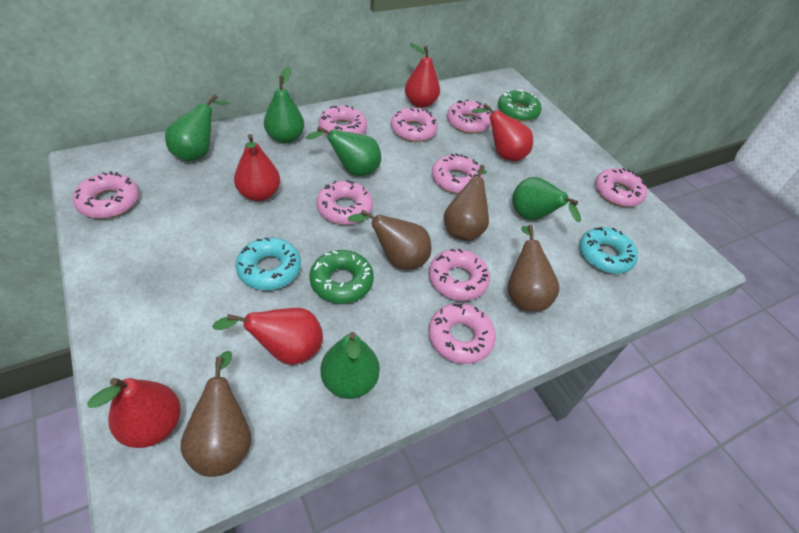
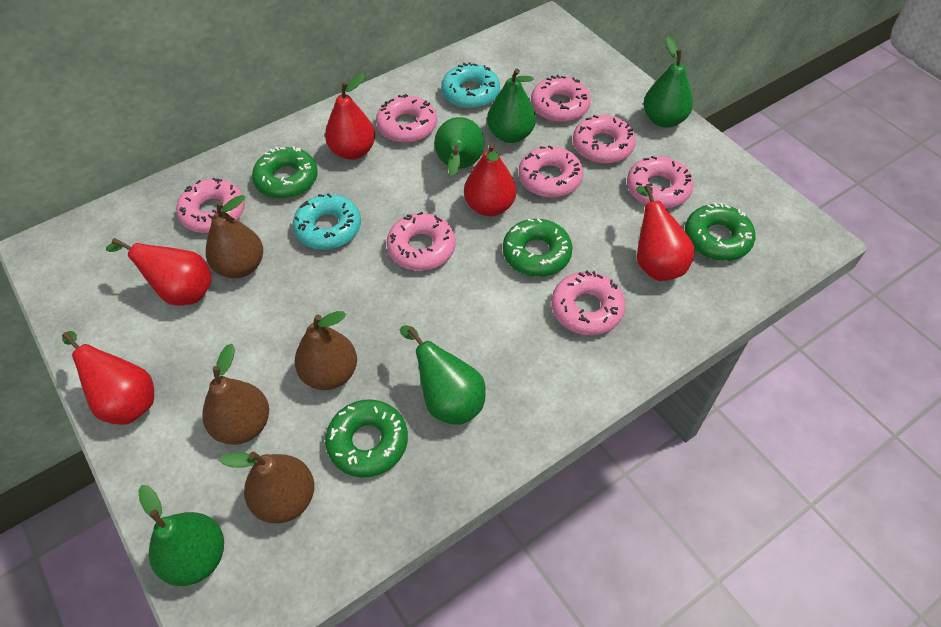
green donut: 2 -> 4
pink donut: 9 -> 8

